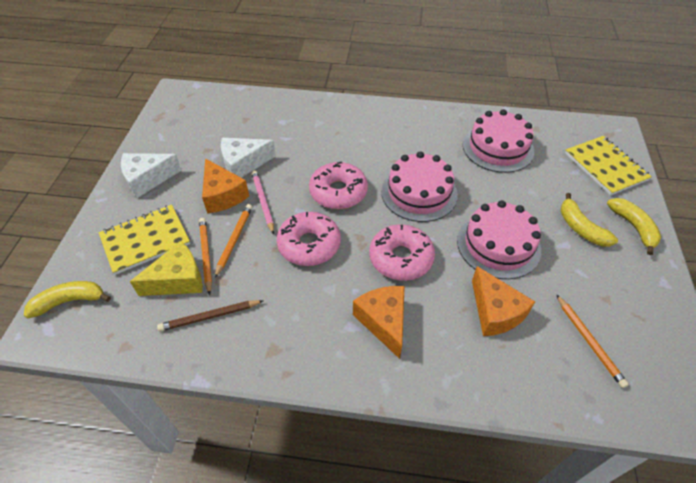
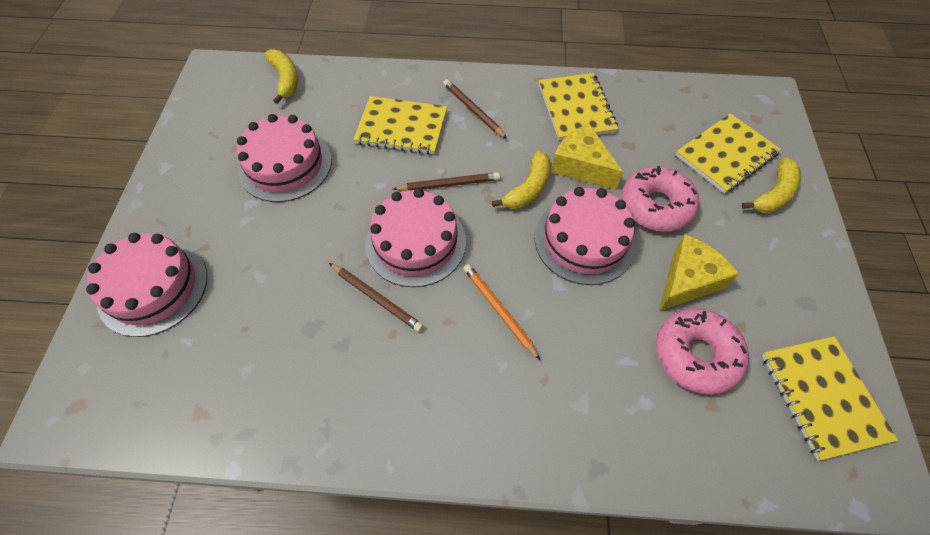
brown pencil: 1 -> 3
orange cheese: 3 -> 0
orange pencil: 3 -> 1
pink cake: 3 -> 4
pink donut: 3 -> 2
pink pencil: 1 -> 0
white cheese: 2 -> 0
yellow cheese: 1 -> 2
yellow notebook: 2 -> 4

